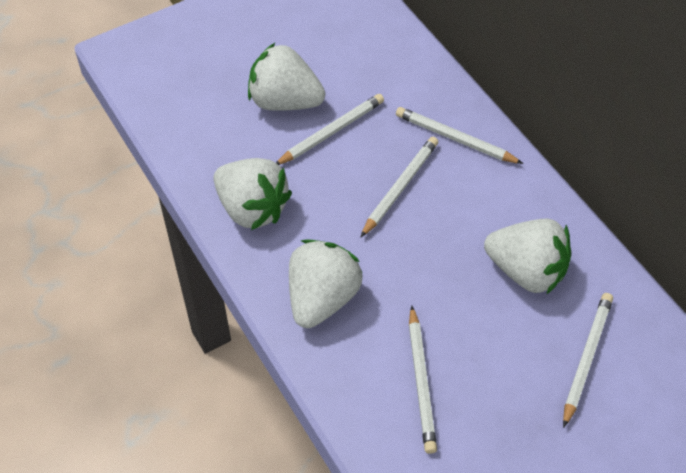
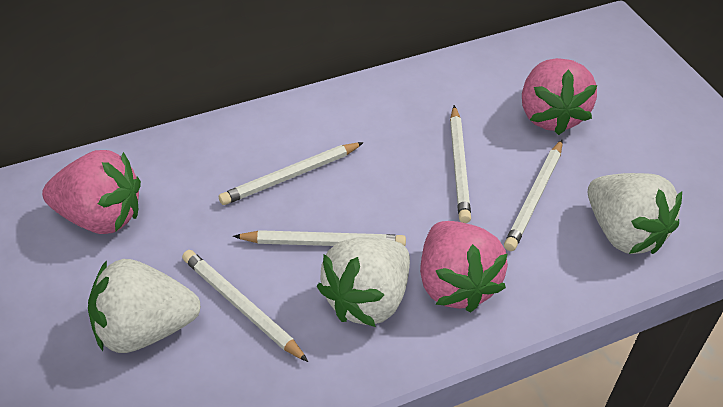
pink strawberry: 0 -> 3
white strawberry: 4 -> 3

